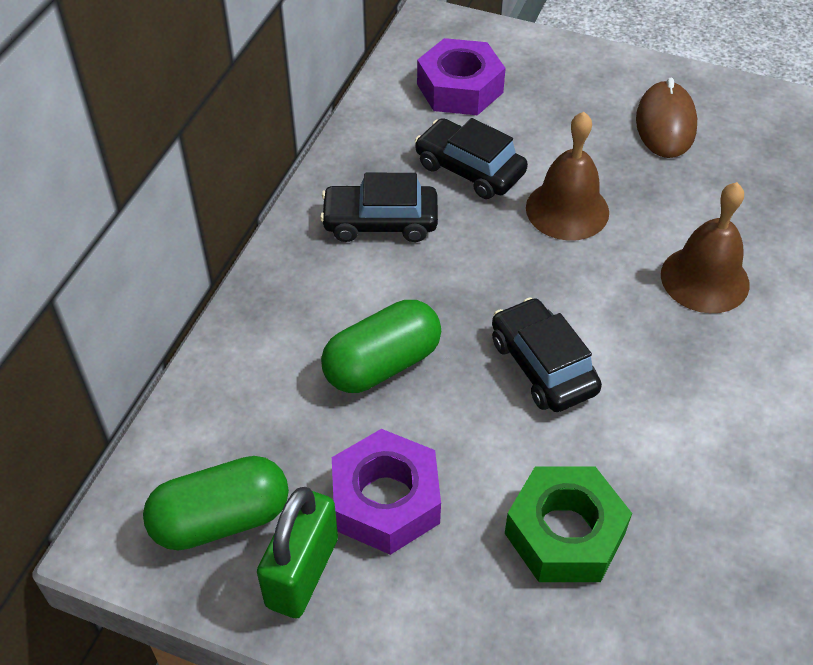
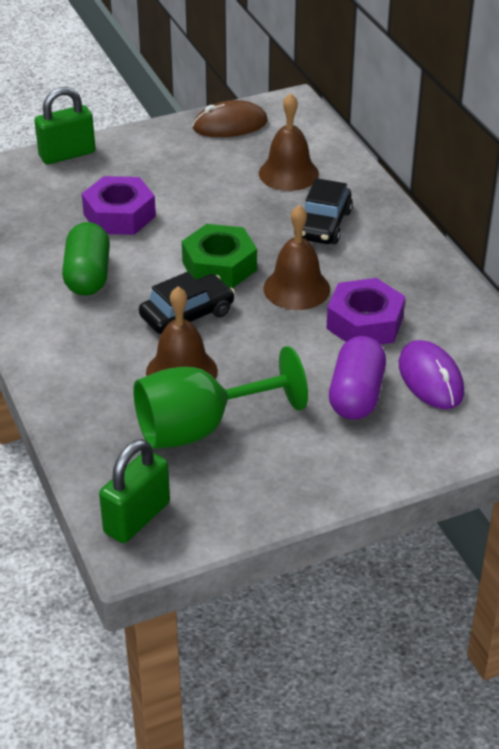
black car: 3 -> 2
brown bell: 2 -> 3
green capsule: 2 -> 1
green goblet: 0 -> 1
green padlock: 1 -> 2
purple capsule: 0 -> 1
purple mouse: 0 -> 1

